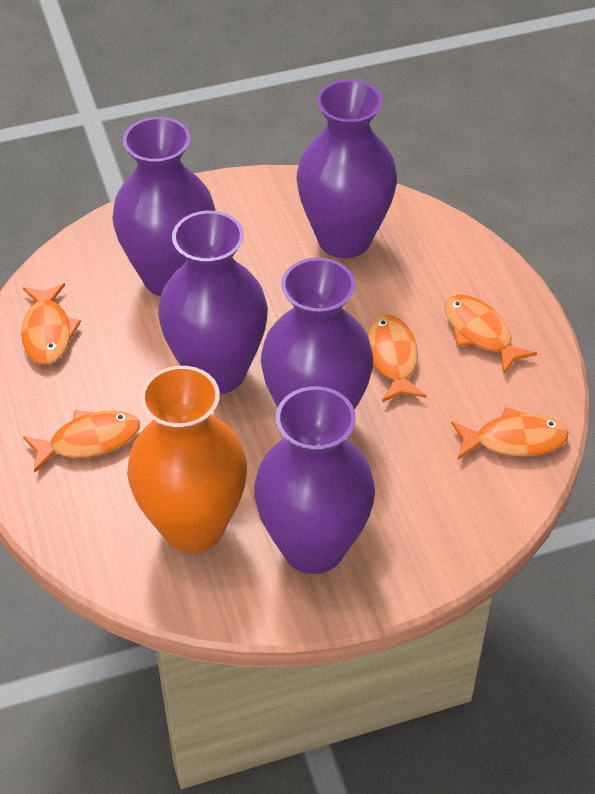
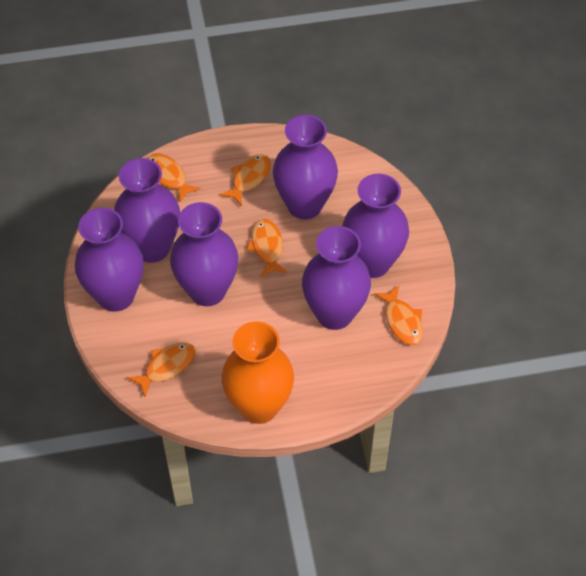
purple vase: 5 -> 6

